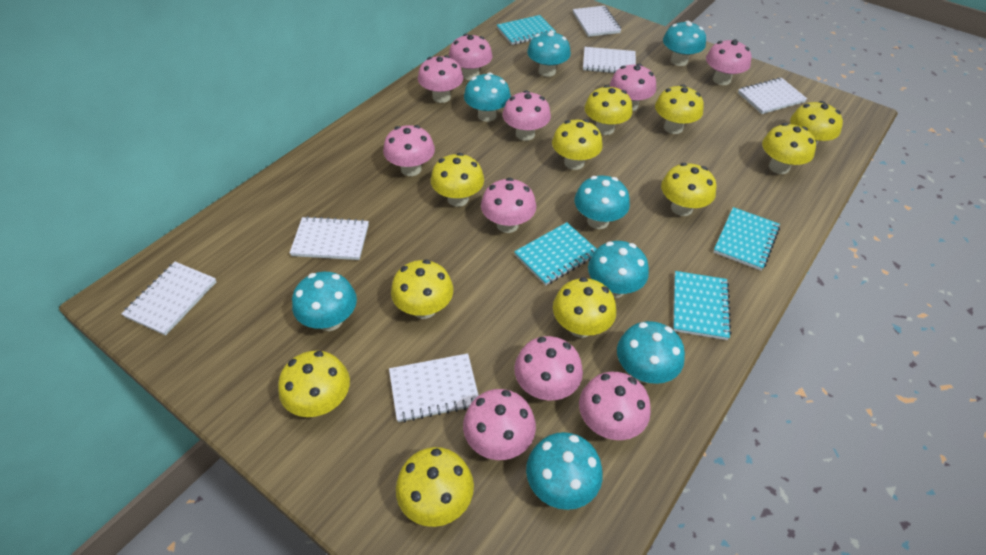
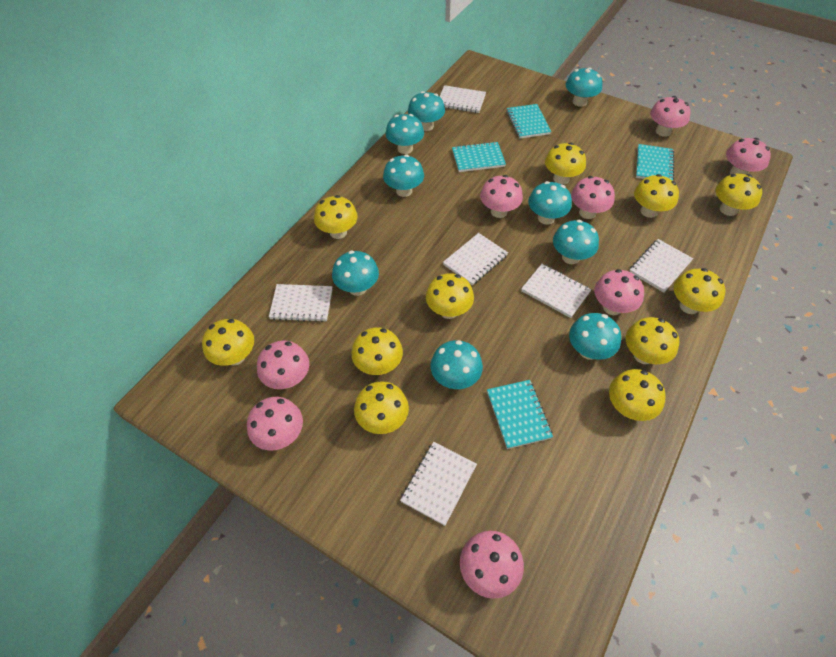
pink mushroom: 10 -> 8
turquoise mushroom: 8 -> 9

